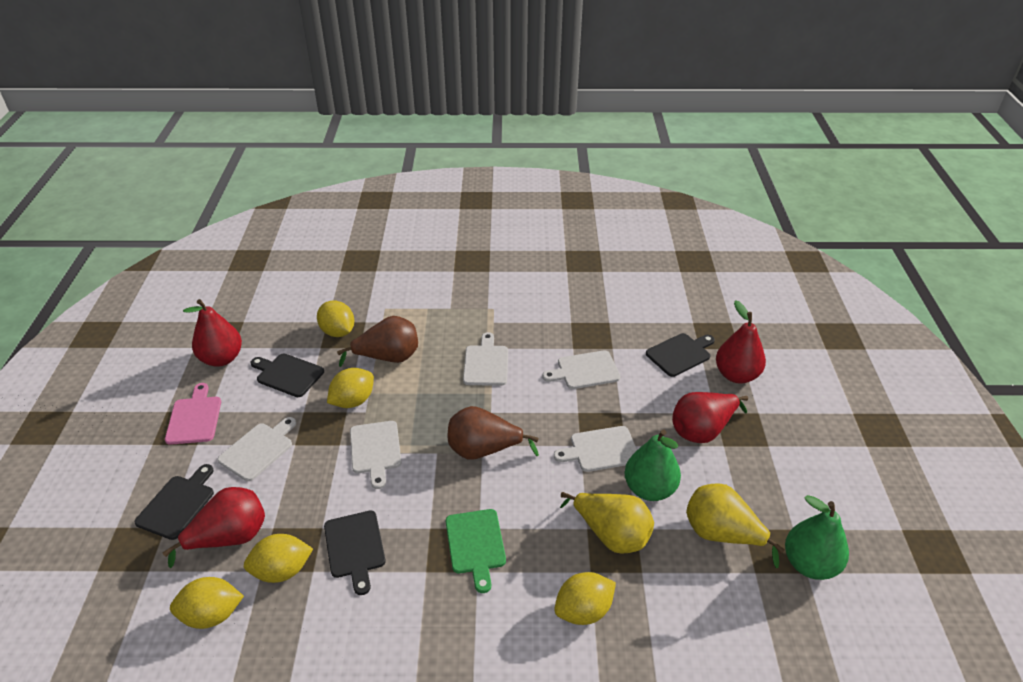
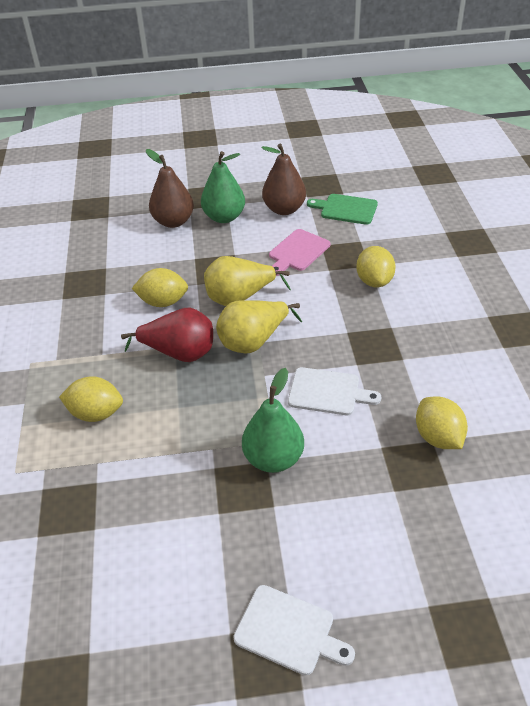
black cutting board: 4 -> 0
red pear: 4 -> 1
white cutting board: 5 -> 2
yellow lemon: 5 -> 4

